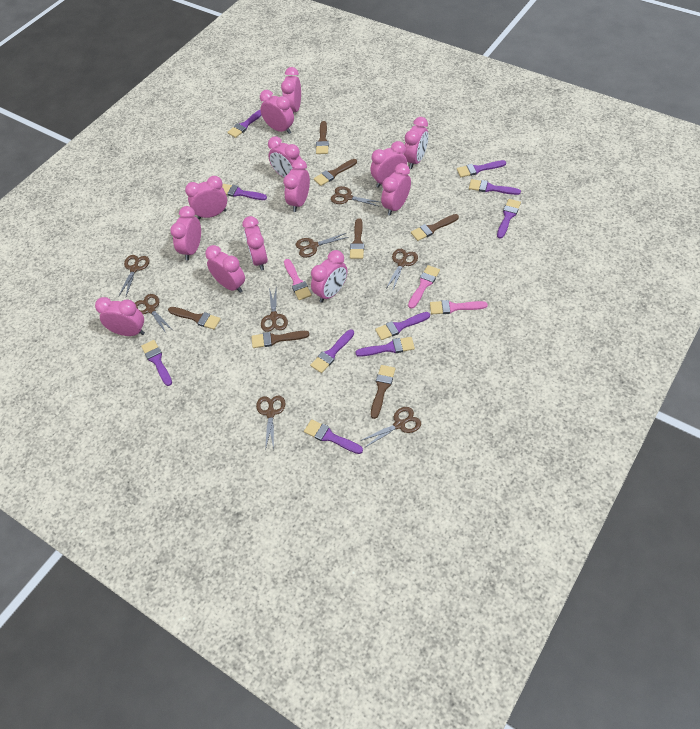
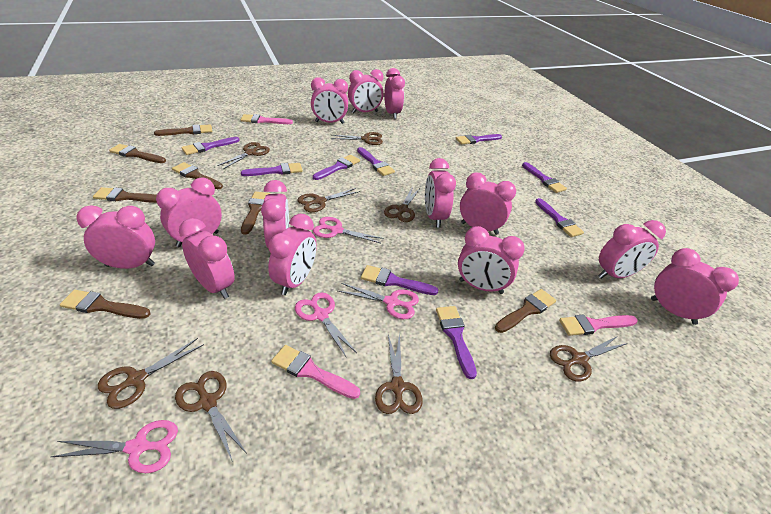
pink scissors: 0 -> 4
purple brush: 10 -> 9

